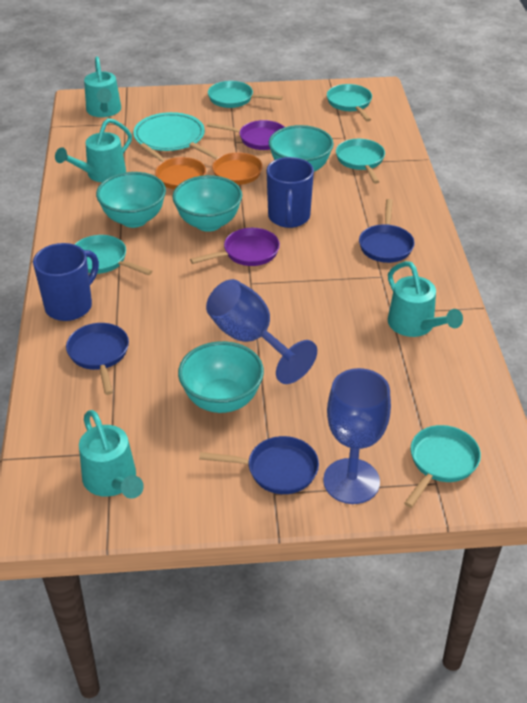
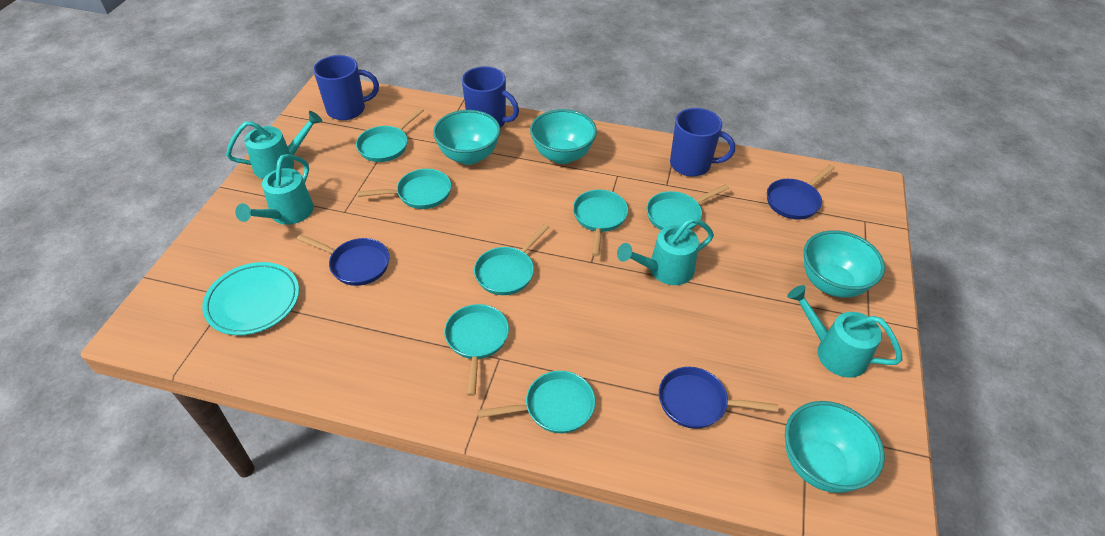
blue goblet: 2 -> 0
blue mug: 2 -> 3
orange pan: 2 -> 0
purple pan: 2 -> 0
turquoise pan: 5 -> 7

